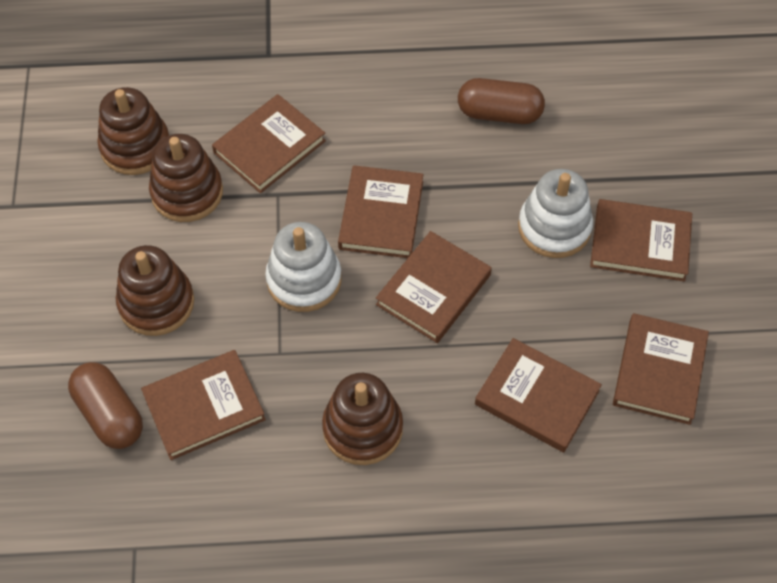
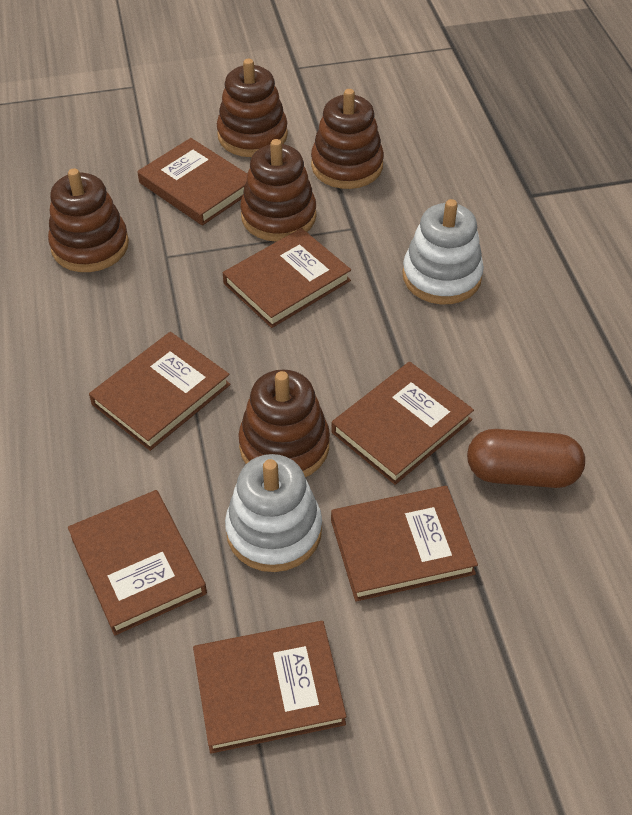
brown capsule: 2 -> 1
brown stacking toy: 4 -> 5

